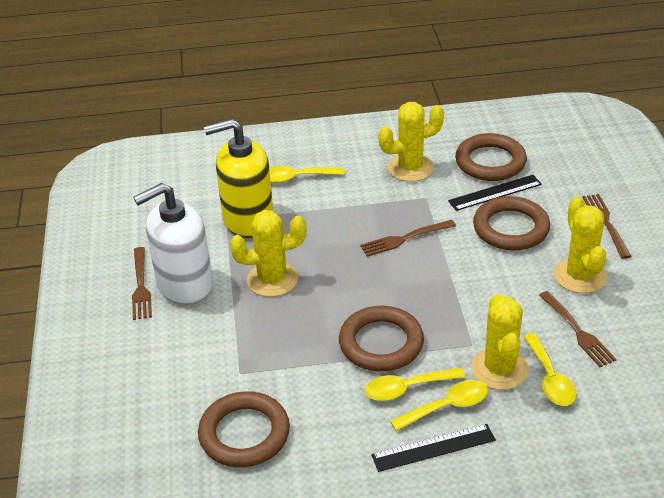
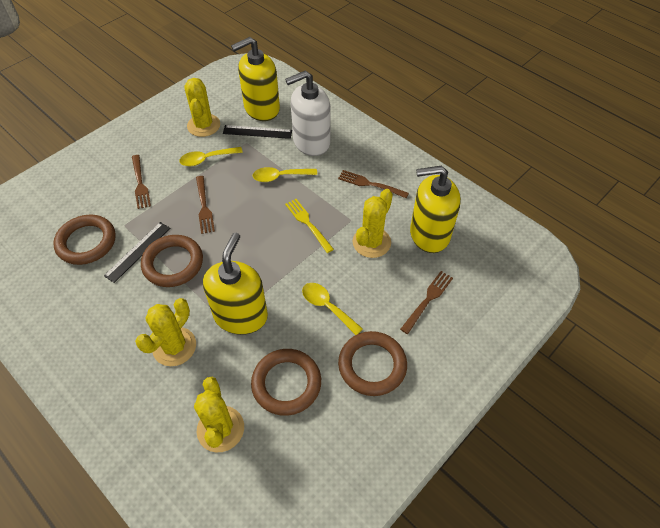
yellow fork: 0 -> 1
yellow soap dispenser: 1 -> 3
yellow spoon: 4 -> 3

